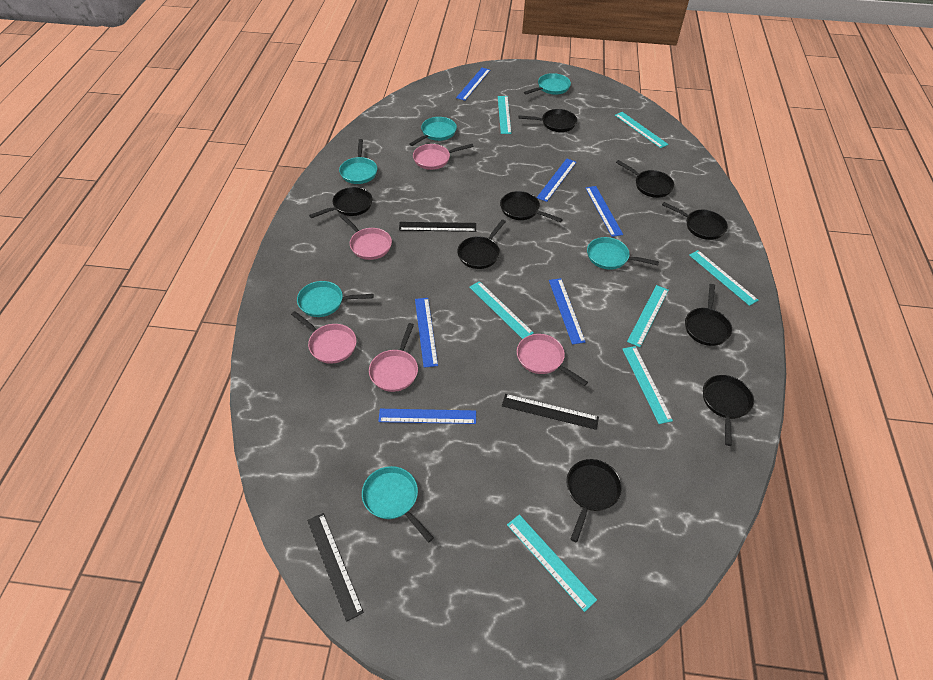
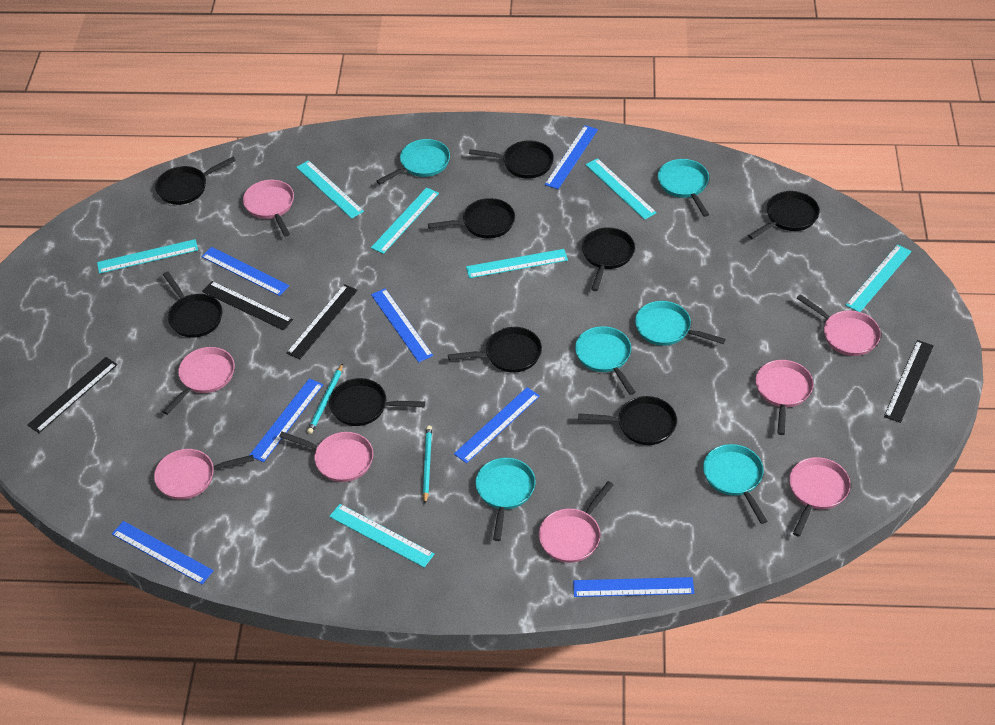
black ruler: 3 -> 4
blue ruler: 6 -> 7
pink pan: 5 -> 8
turquoise pencil: 0 -> 2

